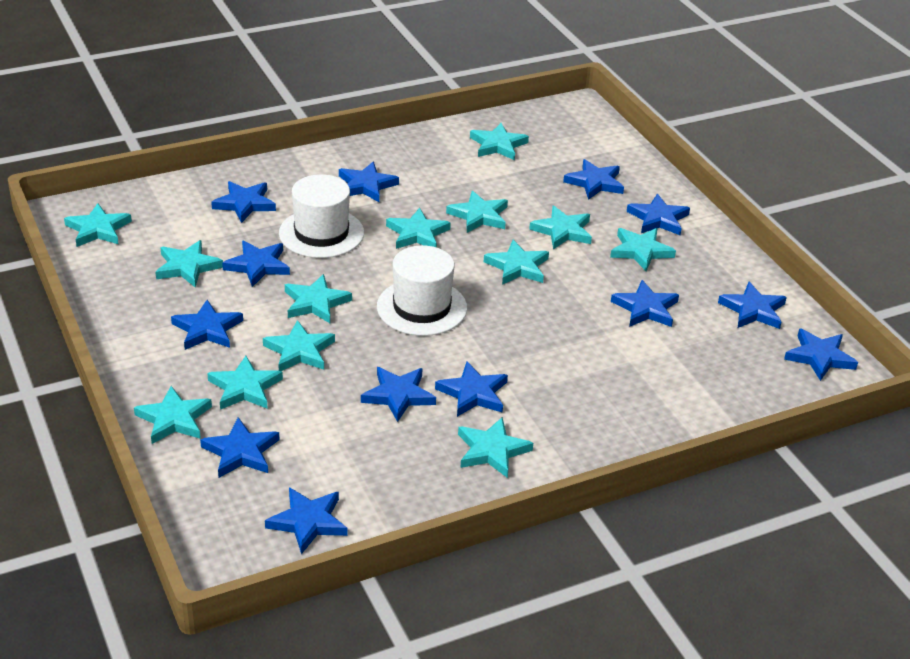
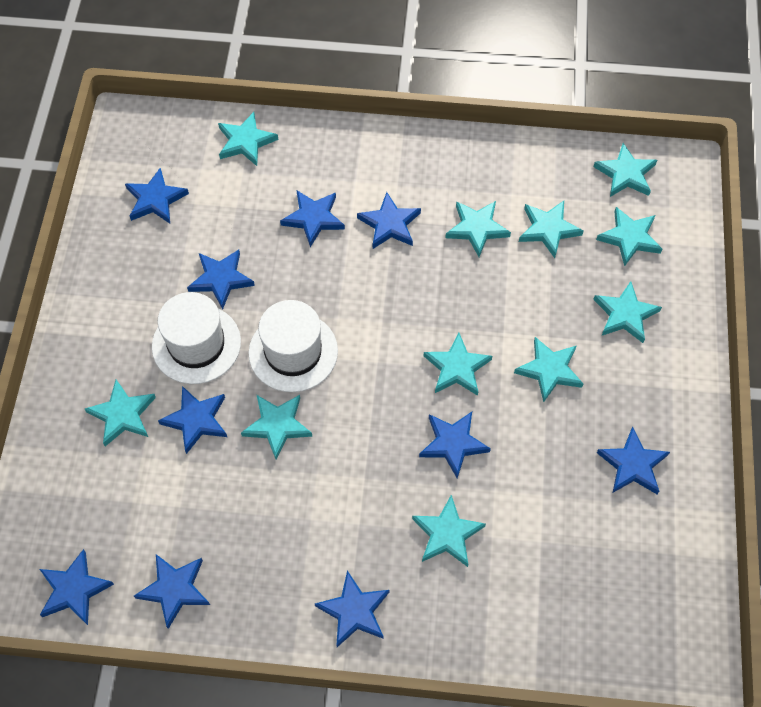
blue star: 13 -> 10
turquoise star: 13 -> 11

